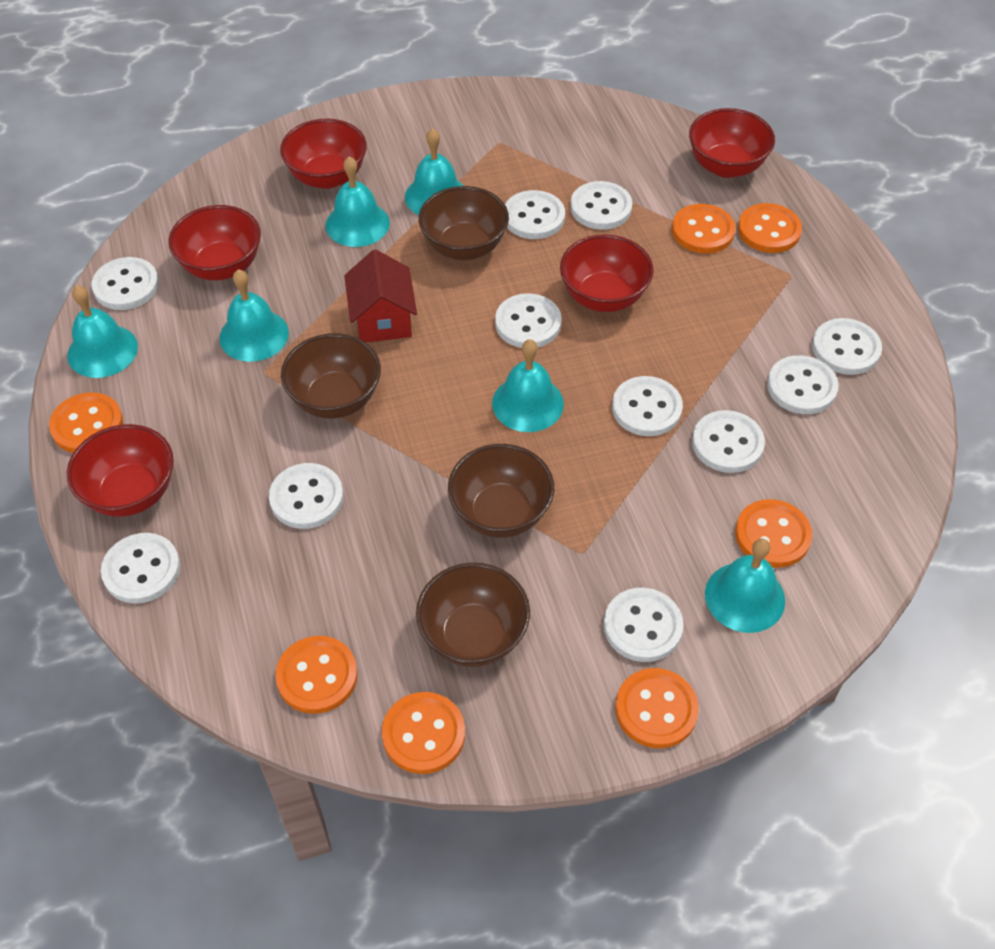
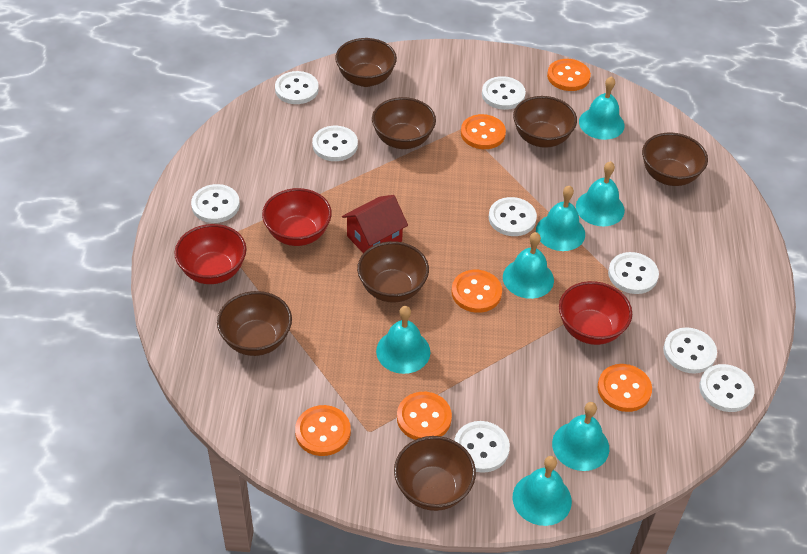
brown bowl: 4 -> 7
orange button: 7 -> 6
red bowl: 5 -> 3
turquoise bell: 6 -> 7
white button: 11 -> 9

